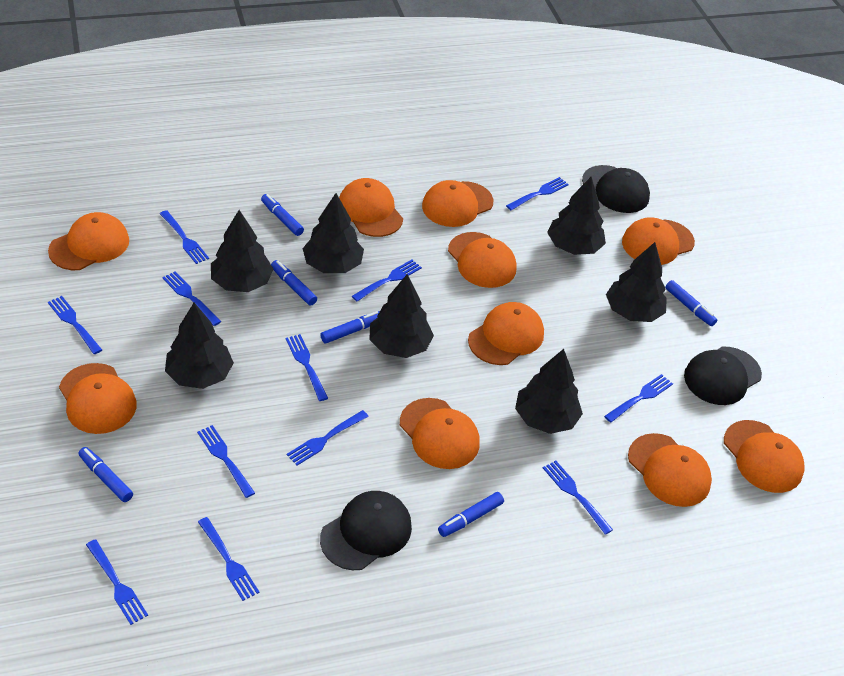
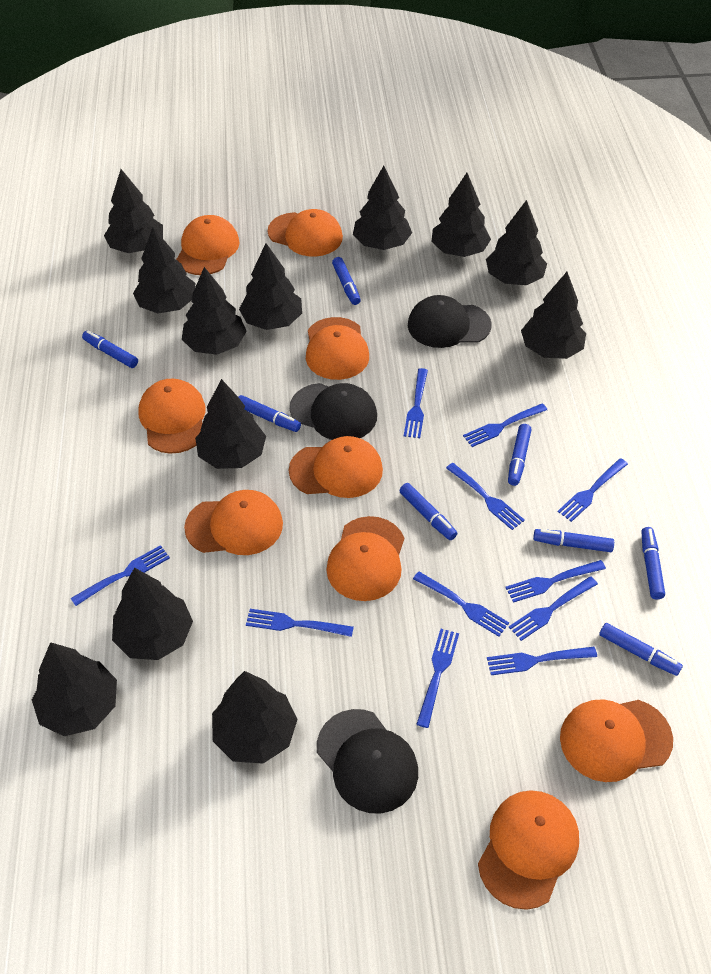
black tree: 7 -> 12
blue fork: 12 -> 11
blue marker: 6 -> 8
orange cap: 10 -> 9

